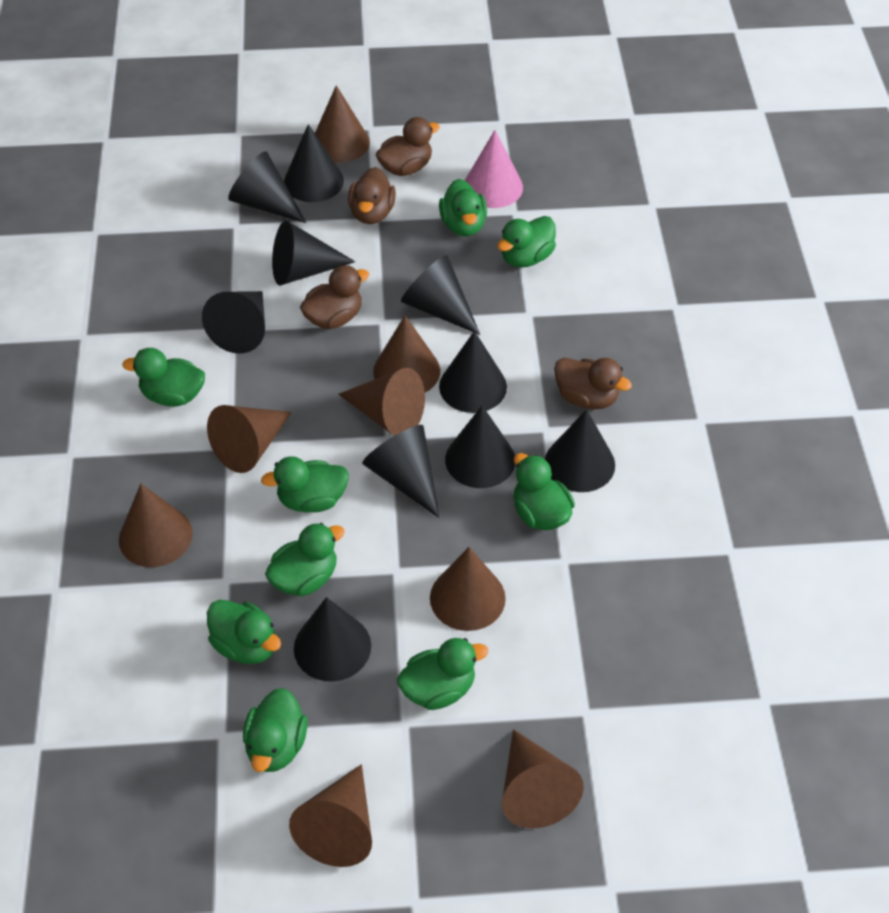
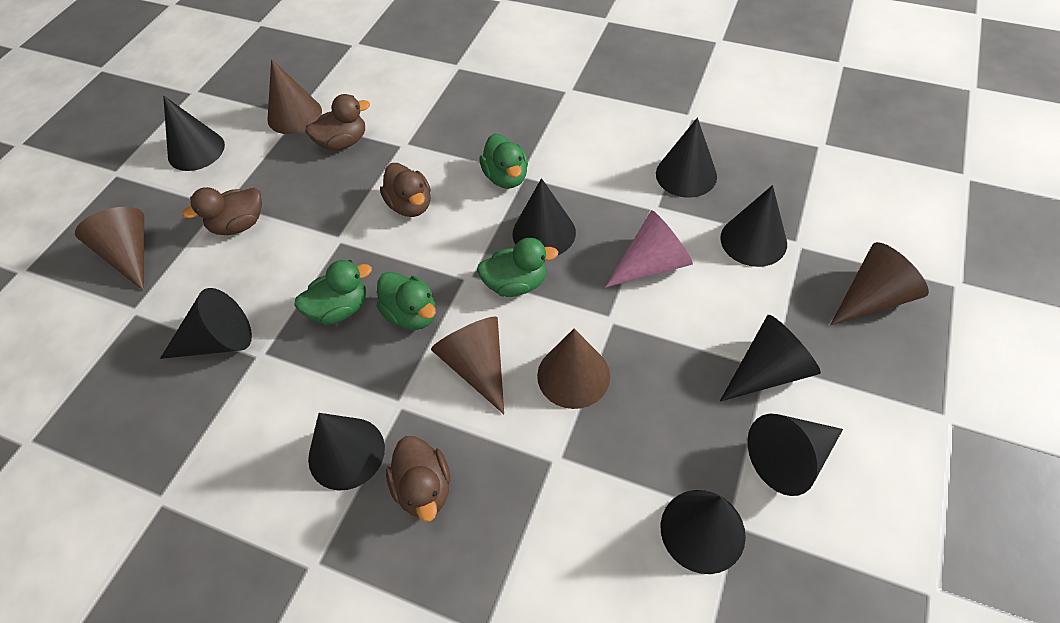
black cone: 10 -> 9
brown cone: 8 -> 5
green duck: 9 -> 4

